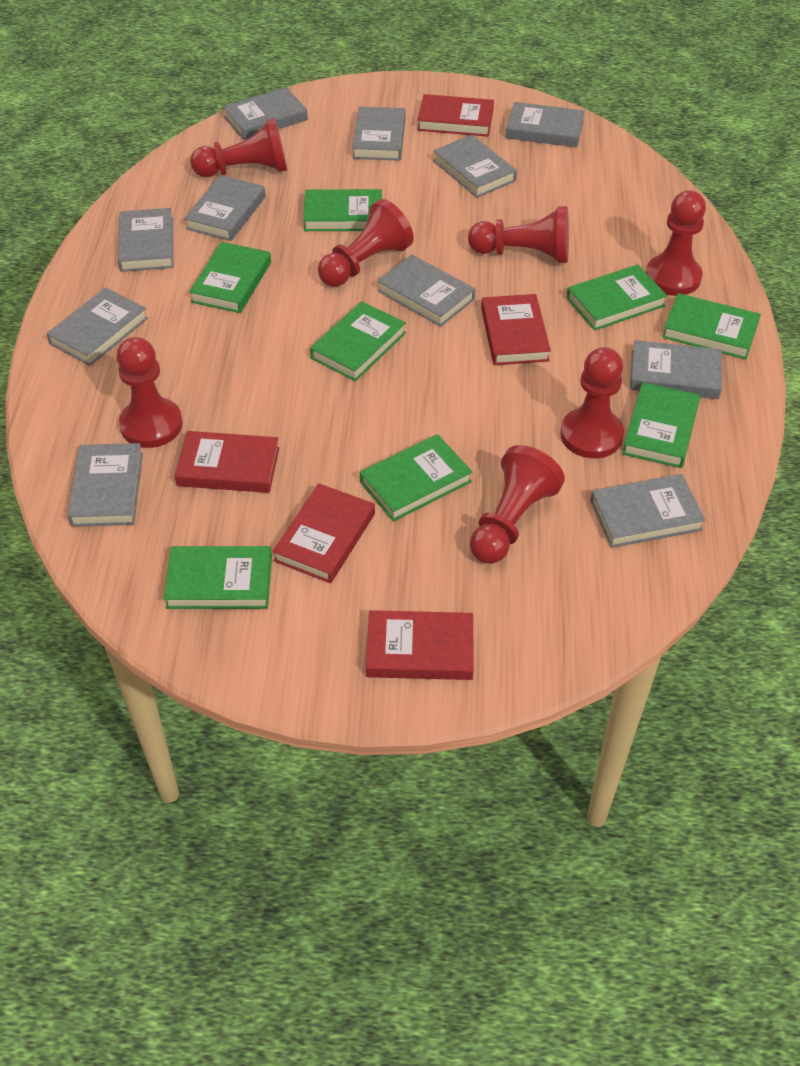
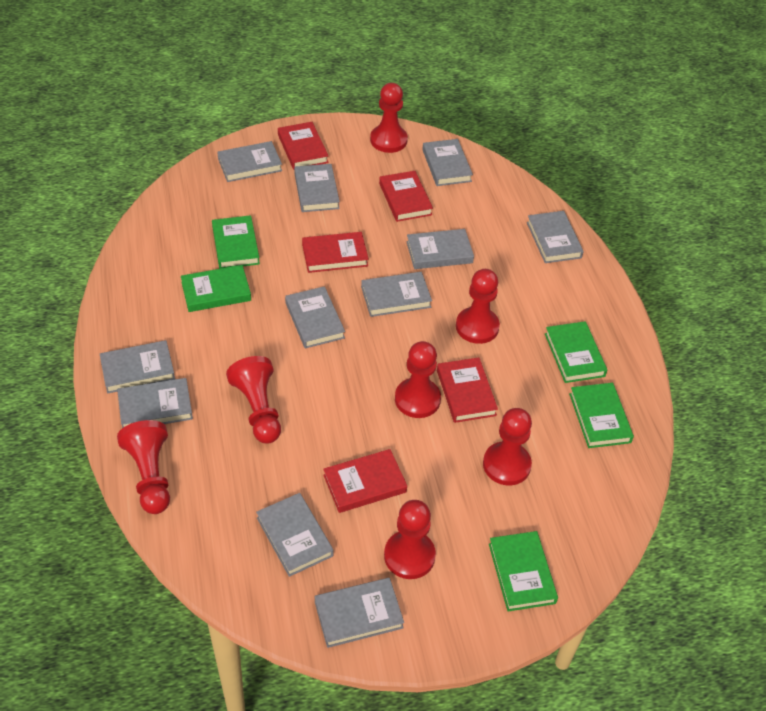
green book: 8 -> 5

